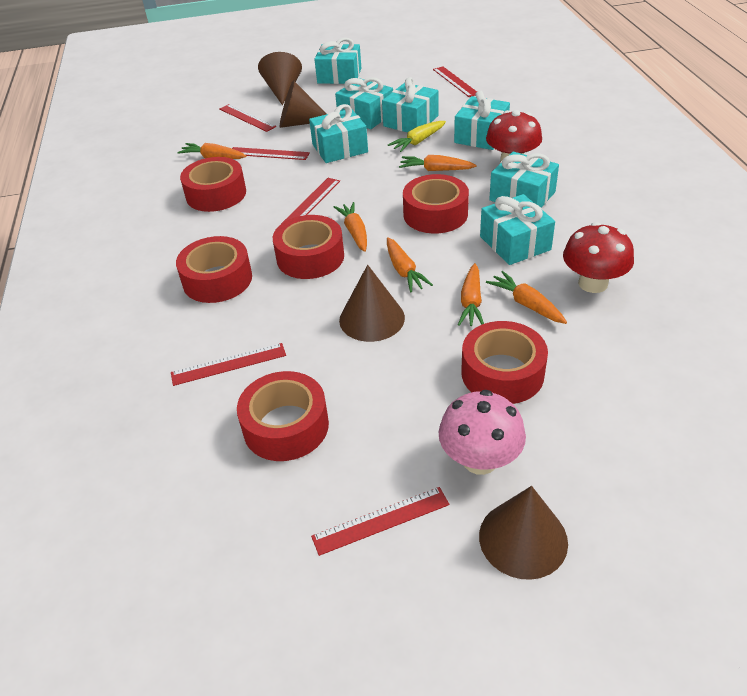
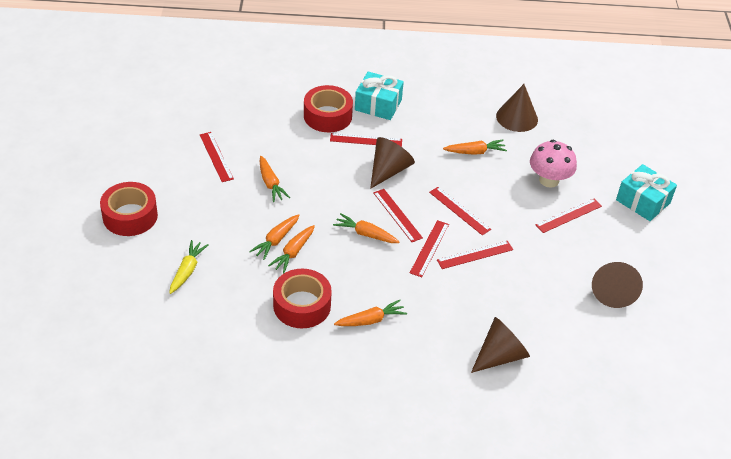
red mushroom: 2 -> 0
red ruler: 6 -> 7
red tape: 6 -> 3
turquoise gift: 7 -> 2

